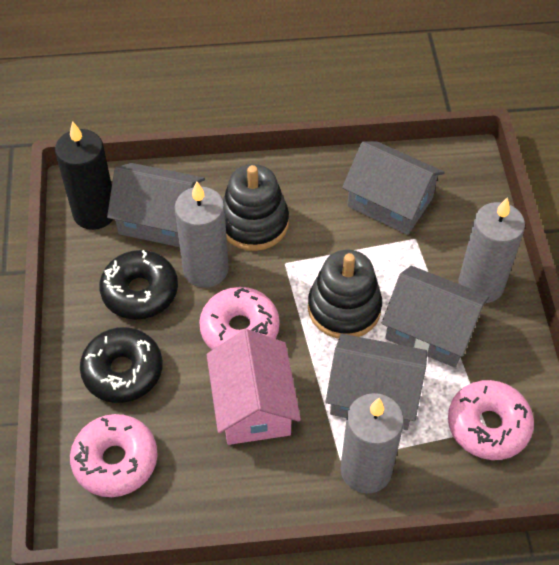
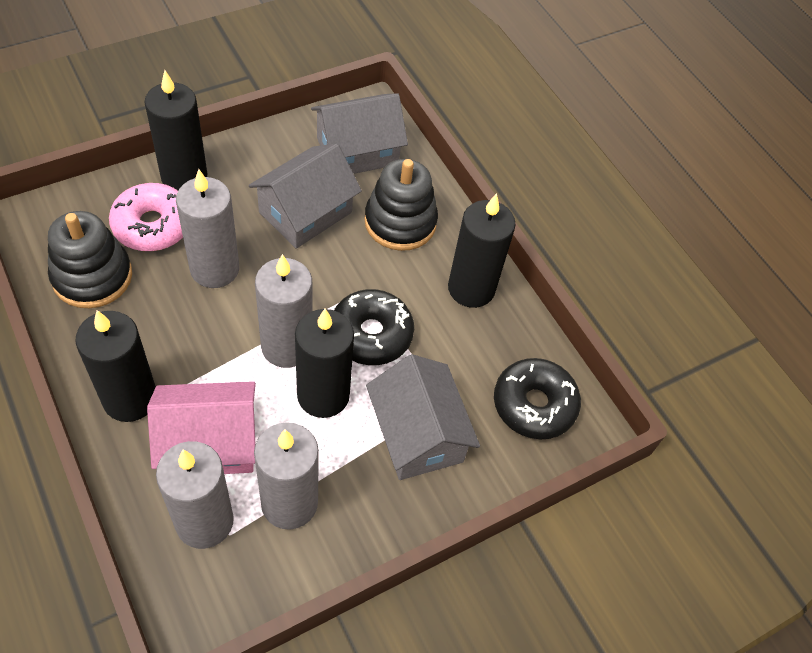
black candle: 1 -> 4
grey candle: 3 -> 4
grey house: 4 -> 3
pink donut: 3 -> 1

